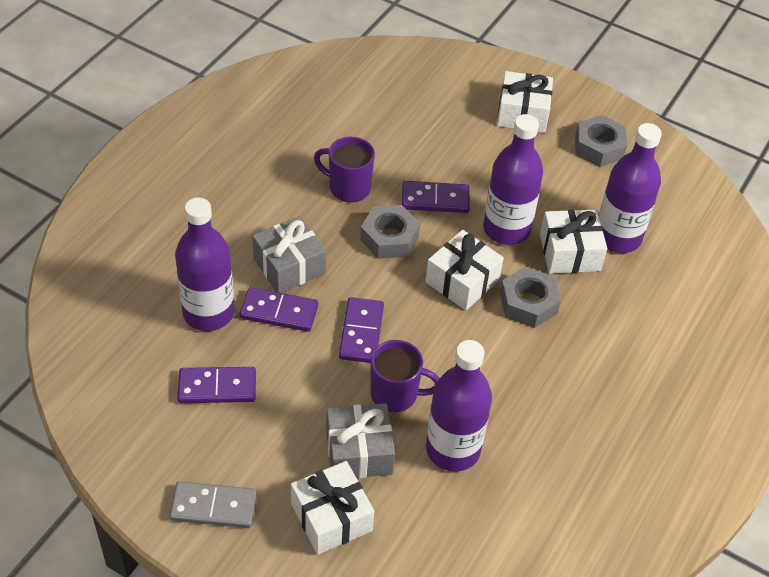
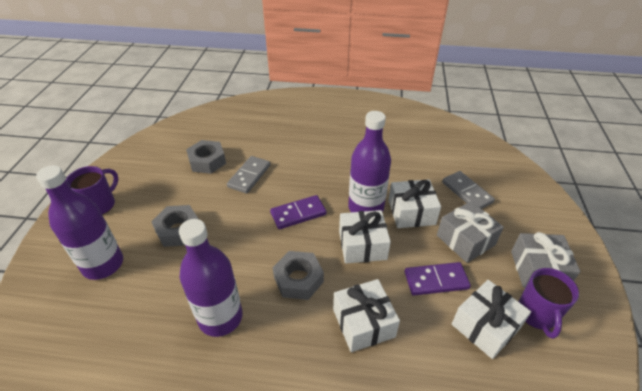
grey domino: 1 -> 2
purple bottle: 4 -> 3
purple domino: 4 -> 2

